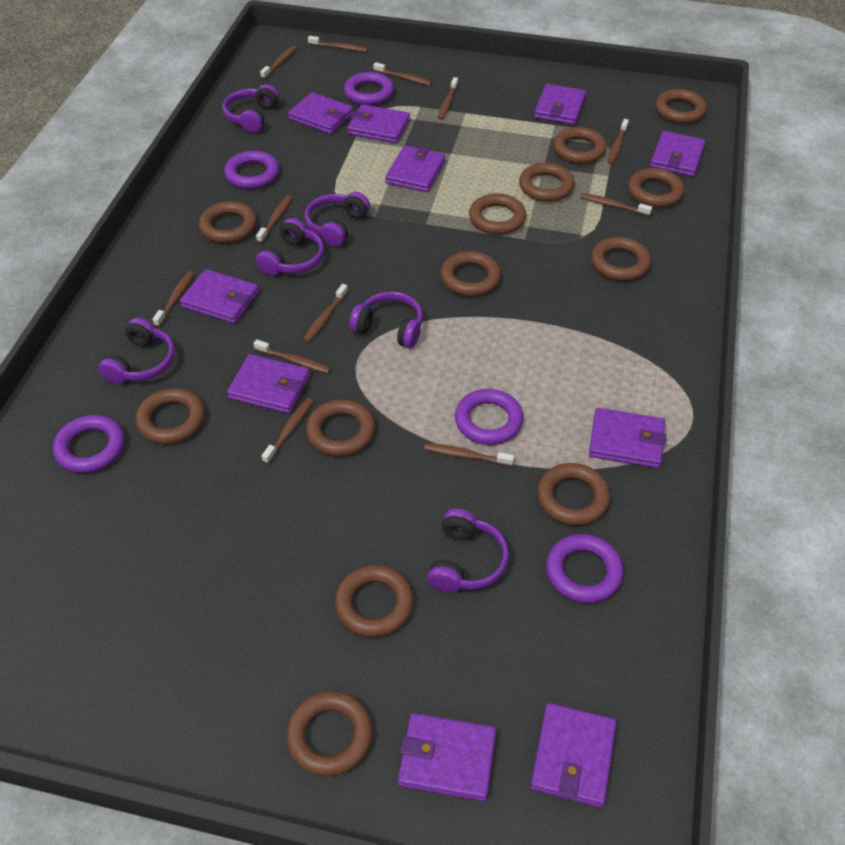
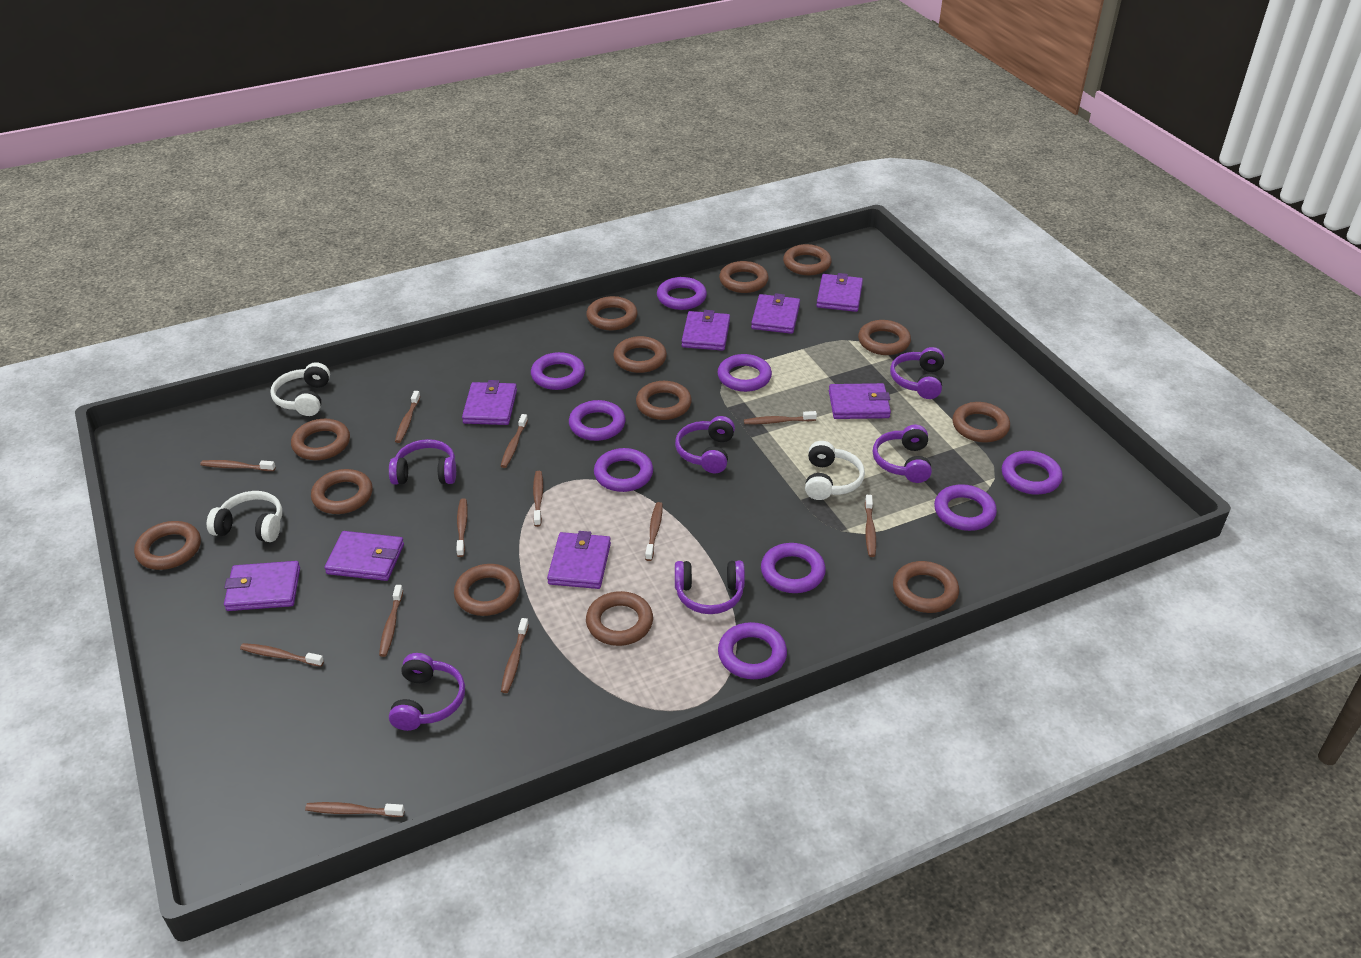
purple ring: 5 -> 9
purple wallet: 10 -> 8
white headphones: 0 -> 3

